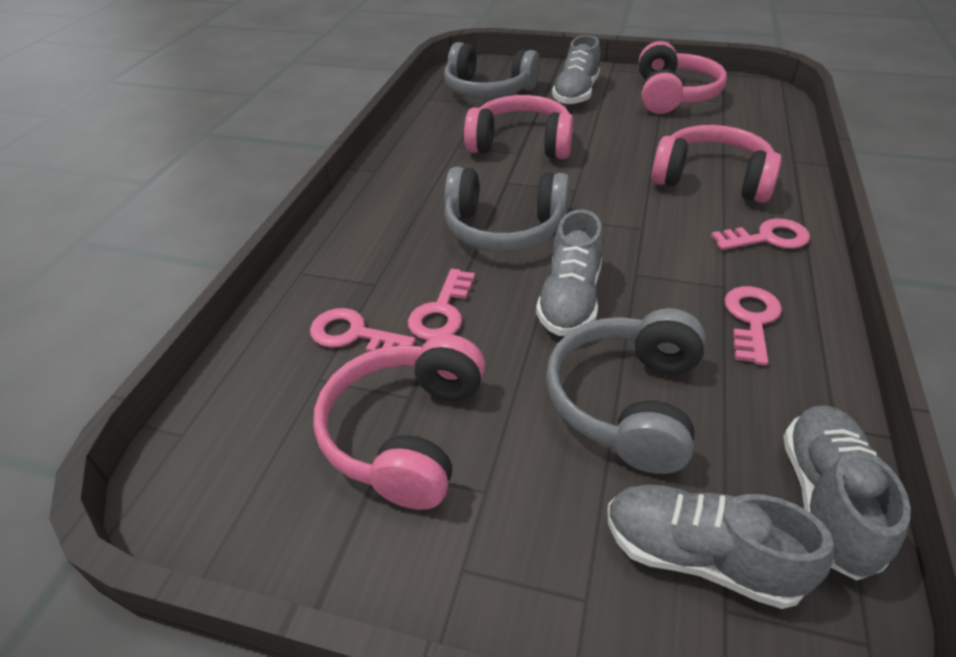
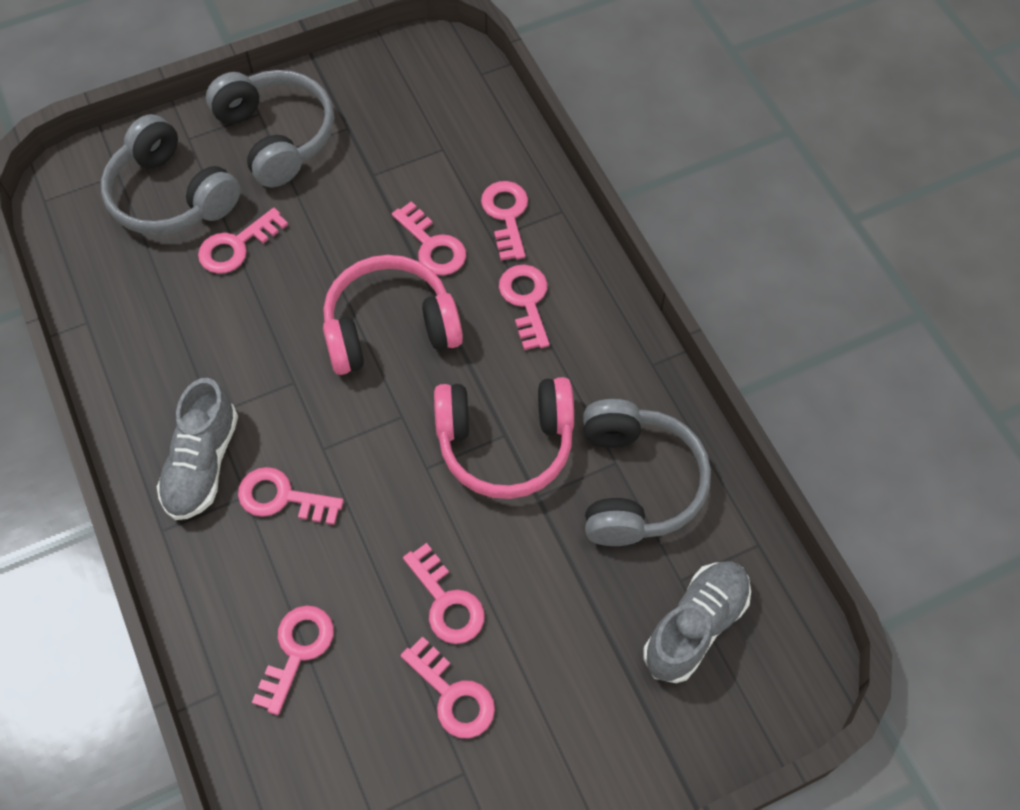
grey shoe: 4 -> 2
pink headphones: 4 -> 2
pink key: 4 -> 8

